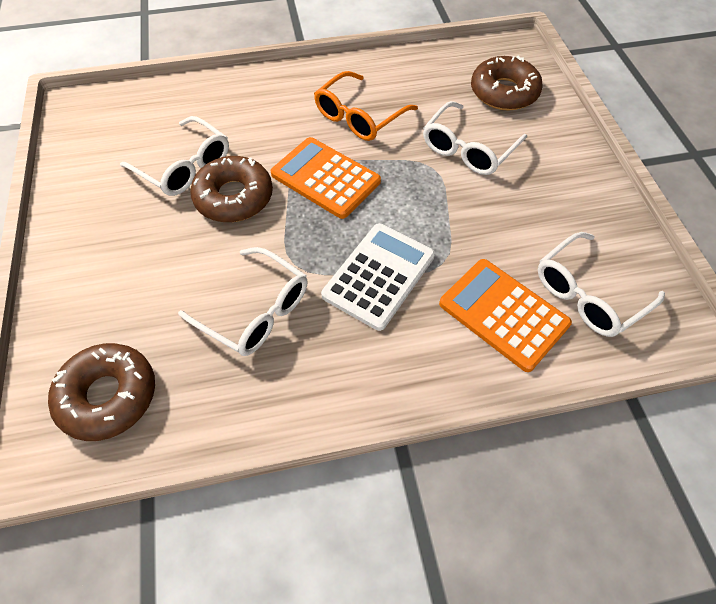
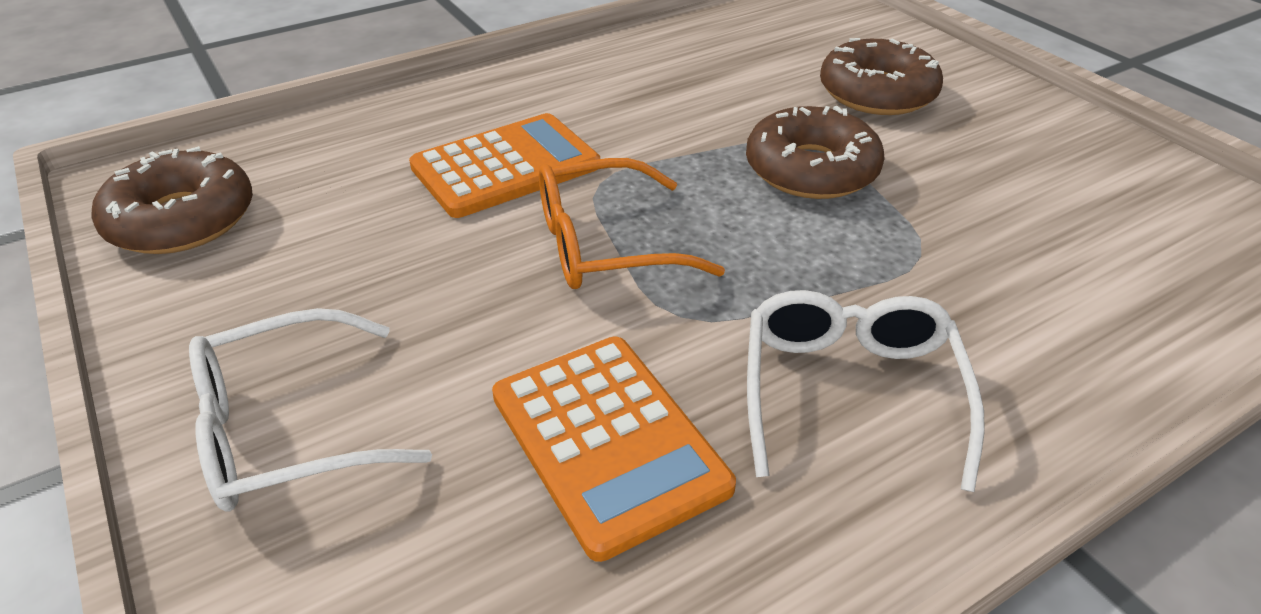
white calculator: 1 -> 0
white glasses: 4 -> 2

